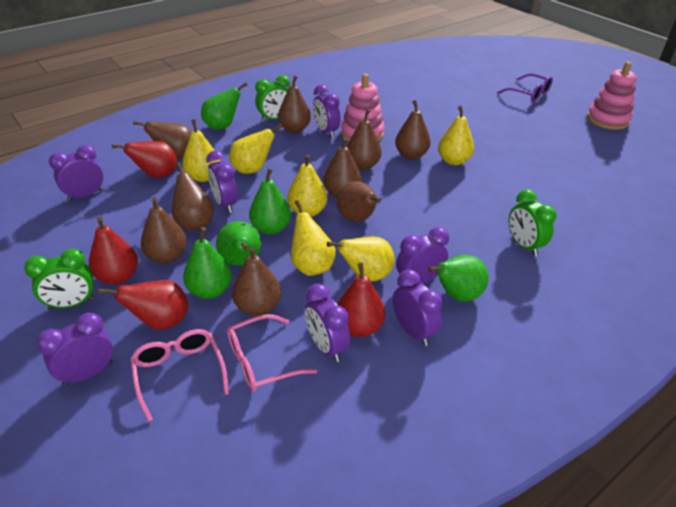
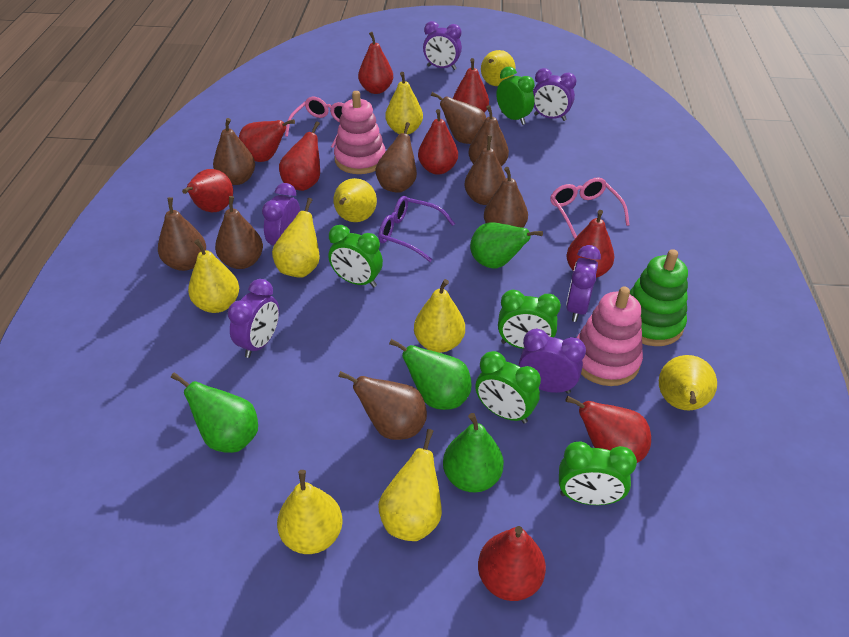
green clock: 3 -> 5
green pear: 5 -> 4
green stacking toy: 0 -> 1
purple clock: 7 -> 6
red pear: 4 -> 9
yellow pear: 6 -> 9

